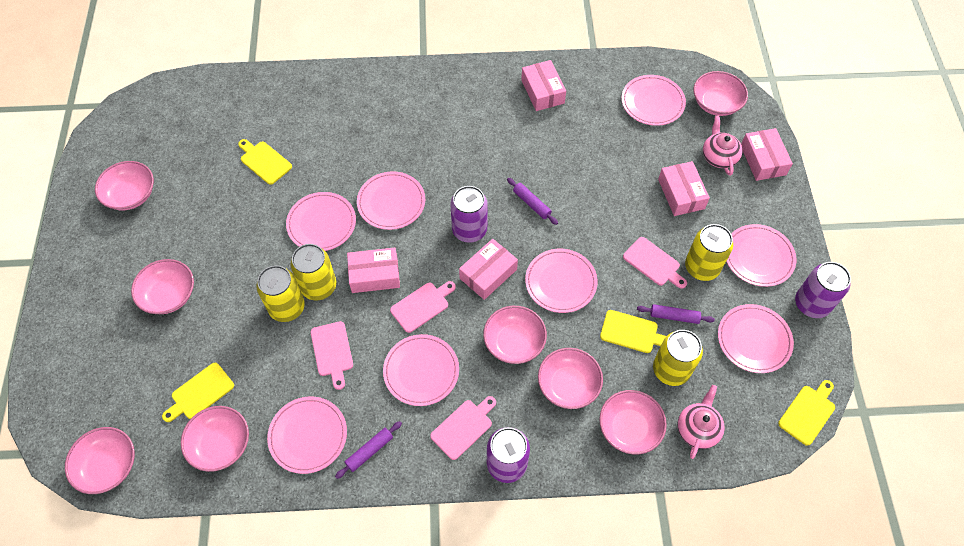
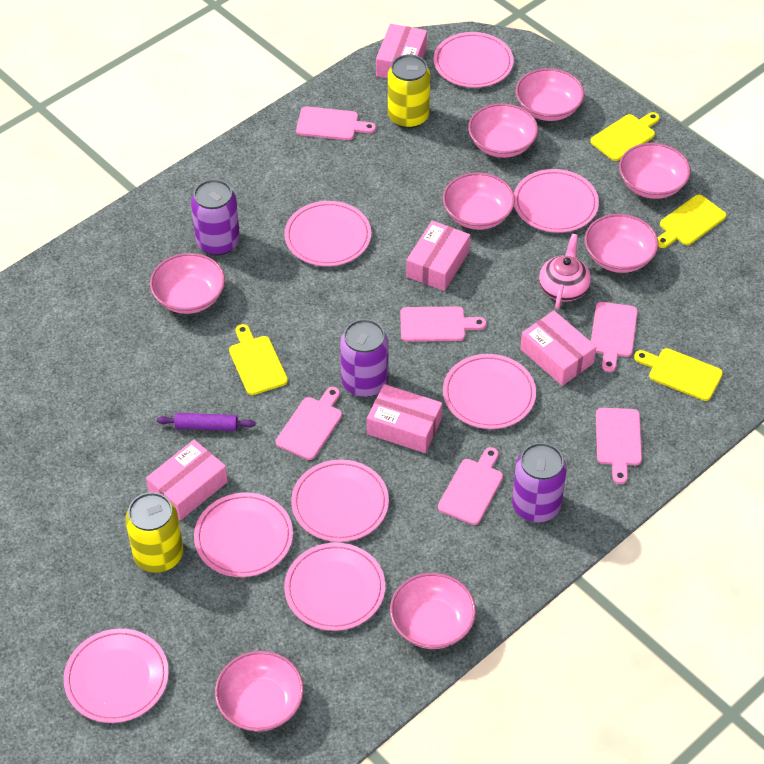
pink cutting board: 4 -> 6
pink teapot: 2 -> 1
purple rolling pin: 3 -> 1
yellow can: 4 -> 2

